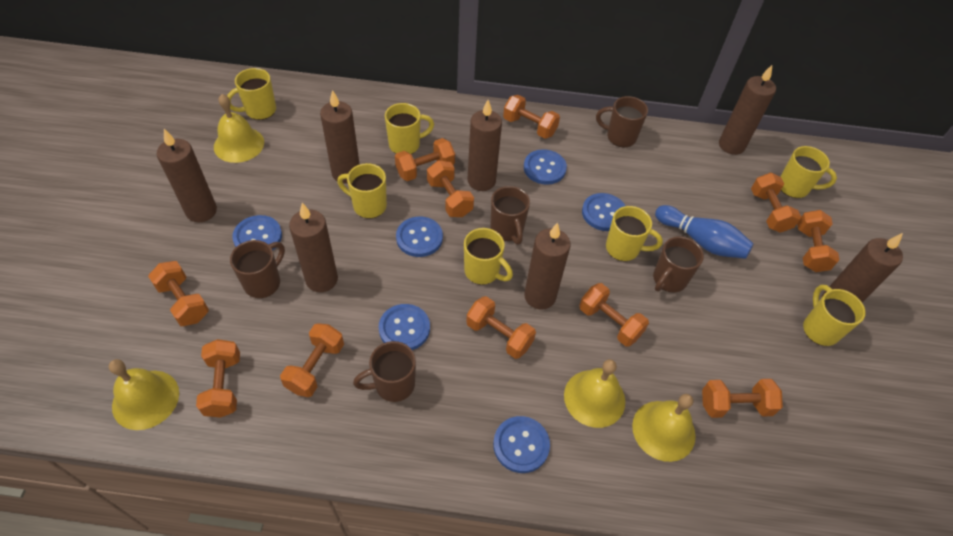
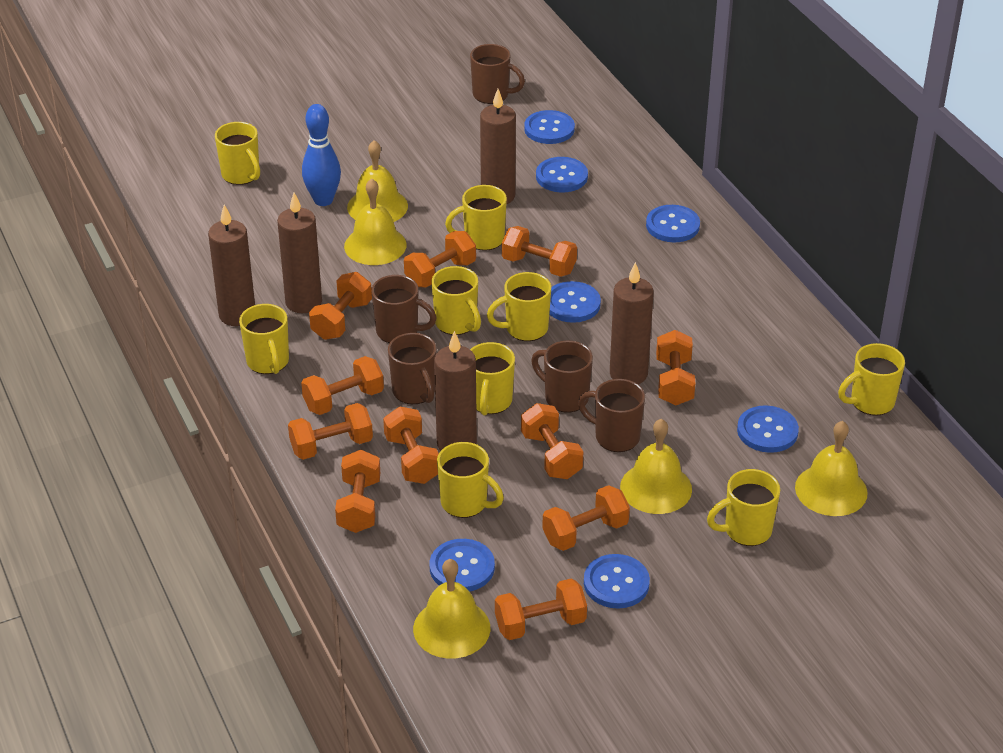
blue button: 6 -> 7
brown candle: 7 -> 5
yellow bell: 4 -> 5
yellow mug: 7 -> 9

